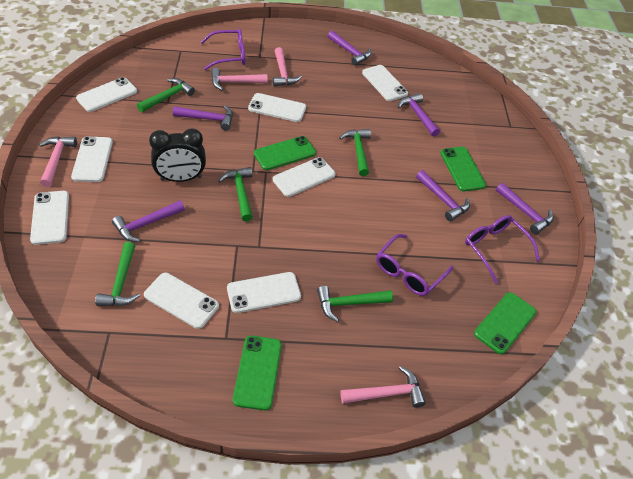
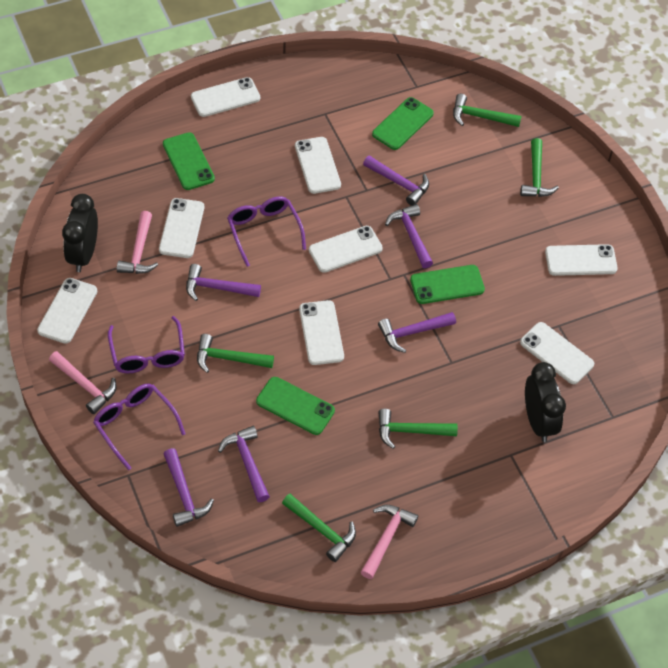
black clock: 1 -> 2
pink hammer: 4 -> 3

